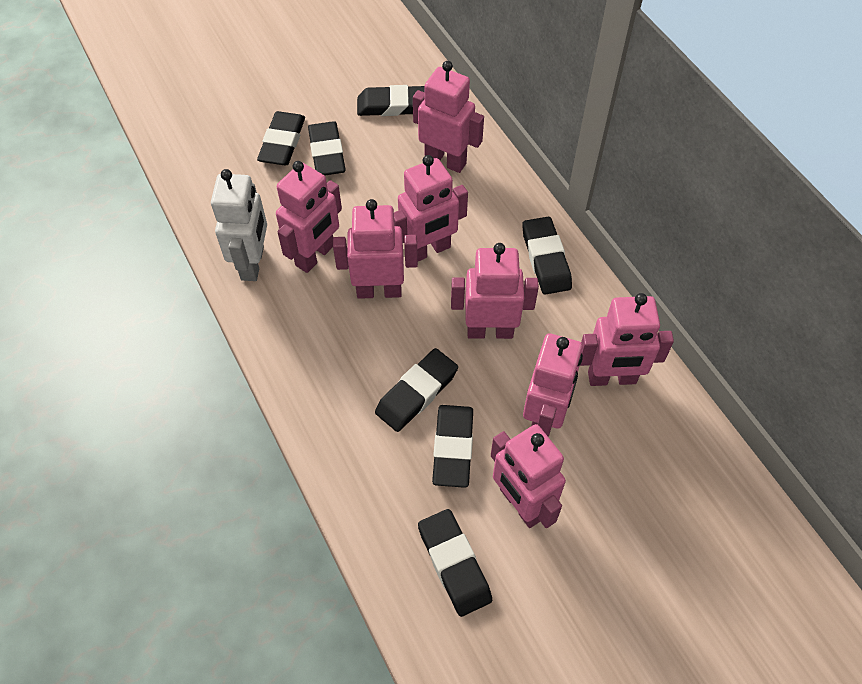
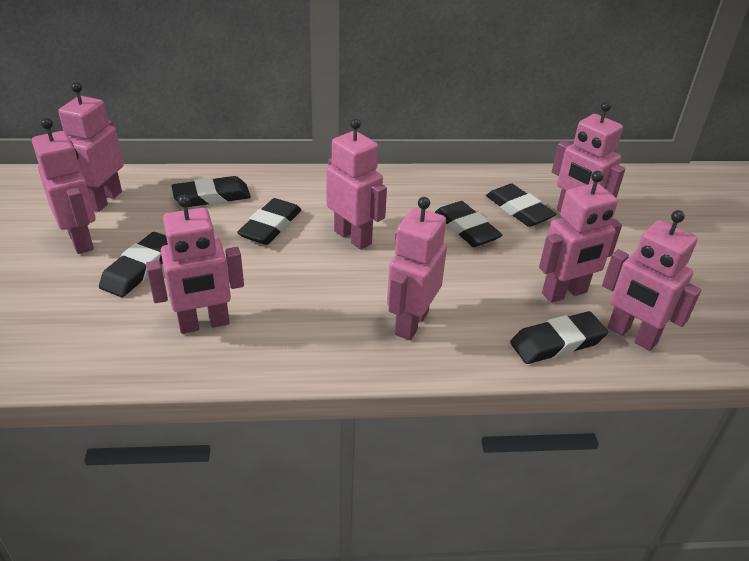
black eraser: 7 -> 6
white robot: 1 -> 0

